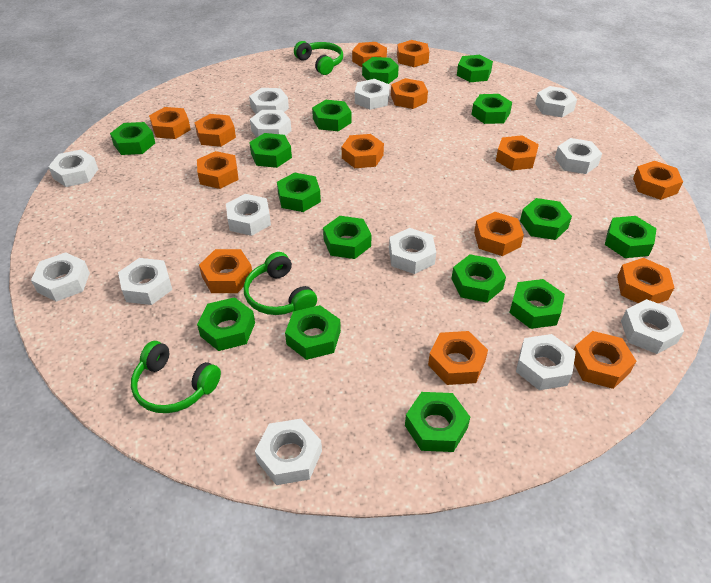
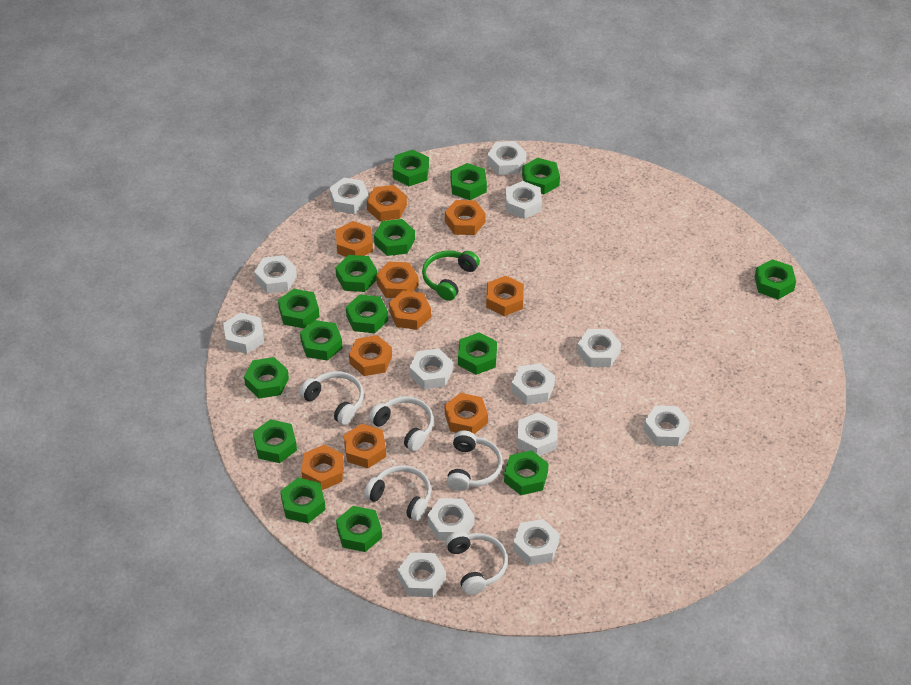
green headphones: 3 -> 1
orange nut: 14 -> 10
white headphones: 0 -> 5

